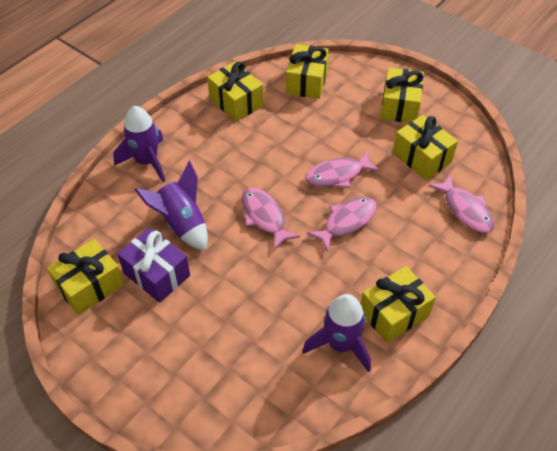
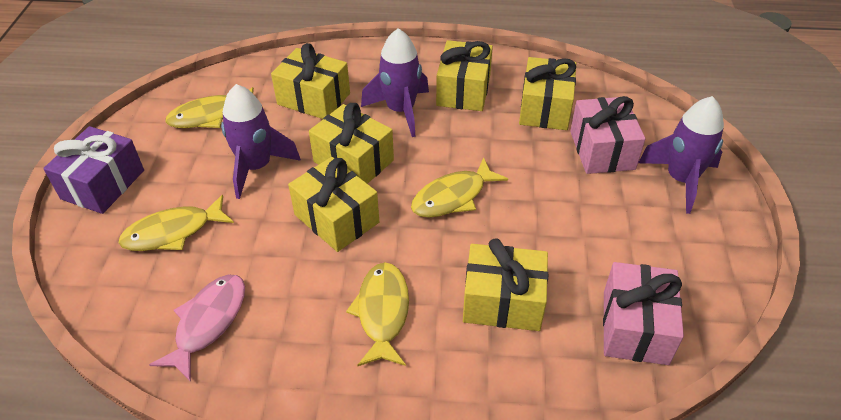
pink fish: 4 -> 1
pink gift: 0 -> 2
yellow fish: 0 -> 4

